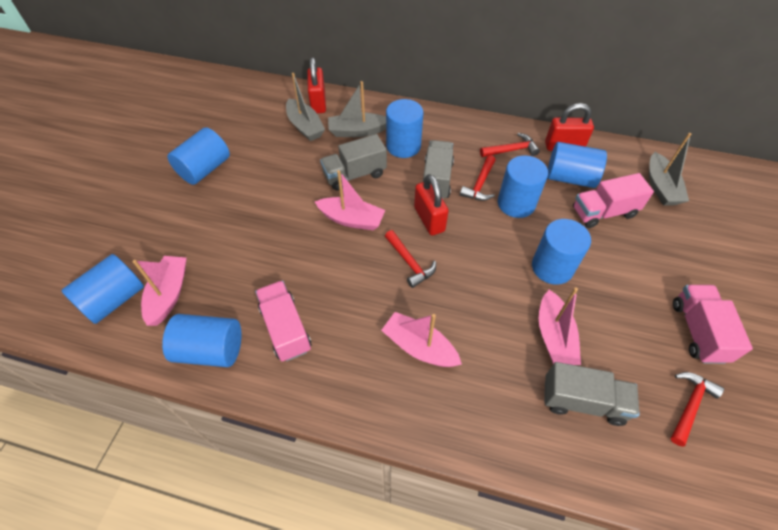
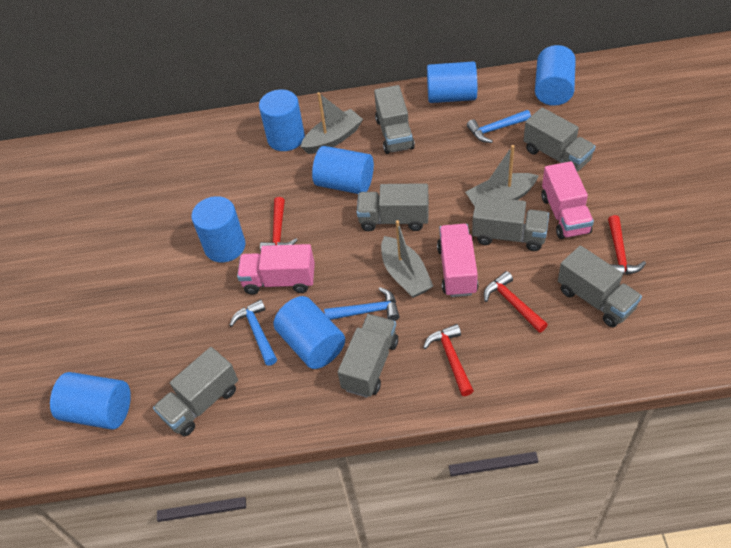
blue hammer: 0 -> 3
grey truck: 3 -> 7
pink boat: 4 -> 0
red padlock: 3 -> 0

